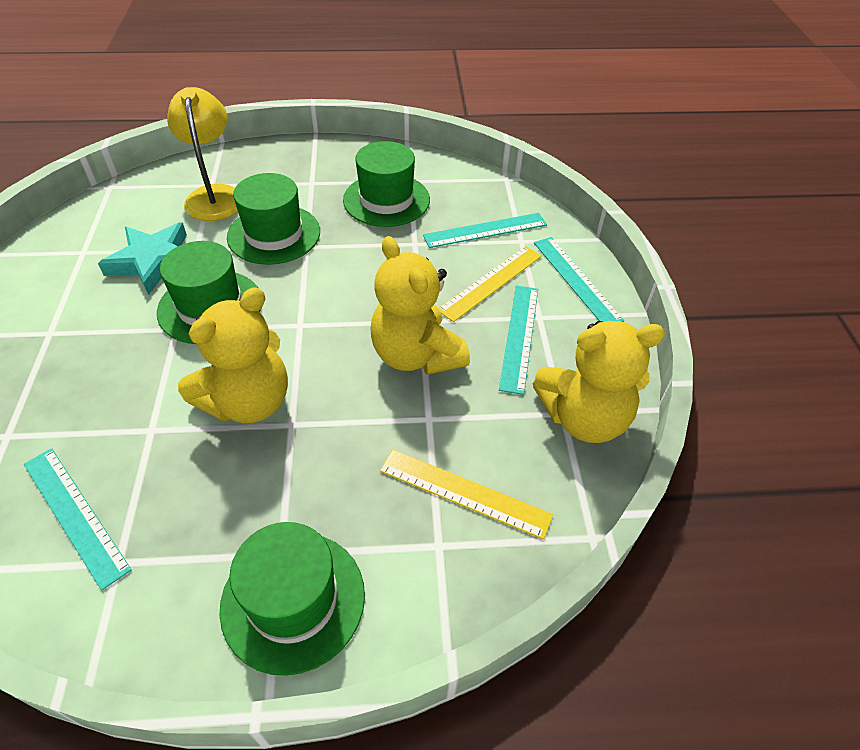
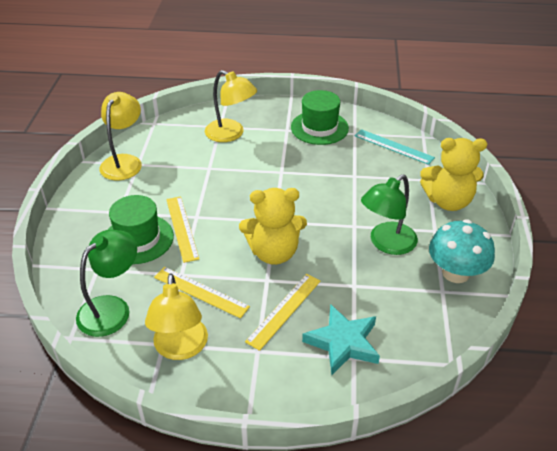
green hat: 4 -> 2
green lamp: 0 -> 2
turquoise mushroom: 0 -> 1
turquoise ruler: 4 -> 1
yellow lamp: 1 -> 3
yellow ruler: 2 -> 3
yellow teddy bear: 3 -> 2

